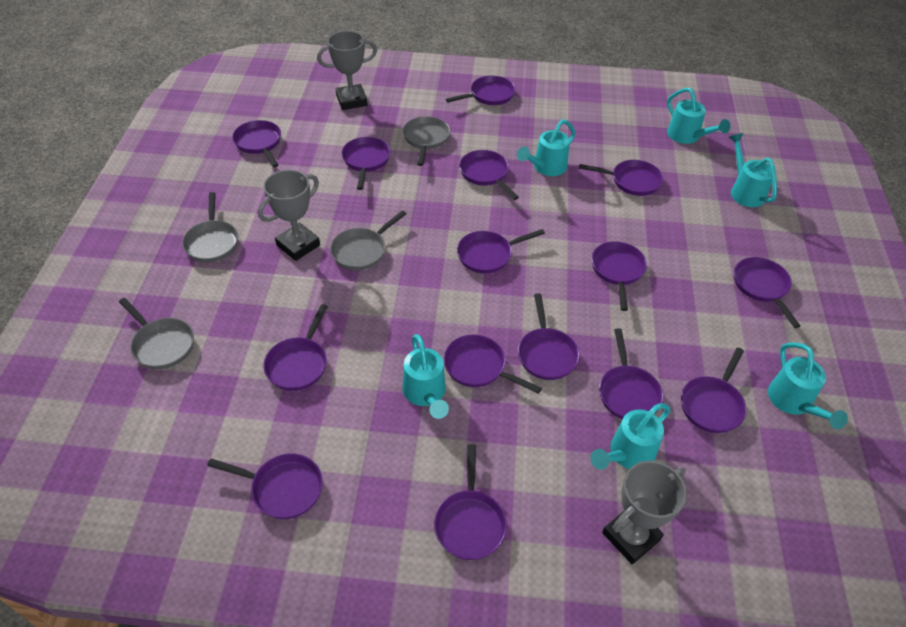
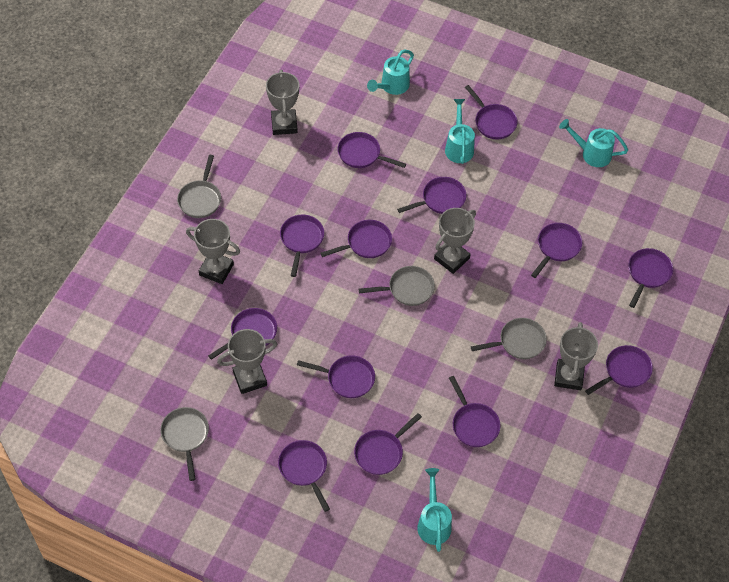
grey trophy: 3 -> 5
purple pan: 15 -> 13
turquoise watering can: 6 -> 4

